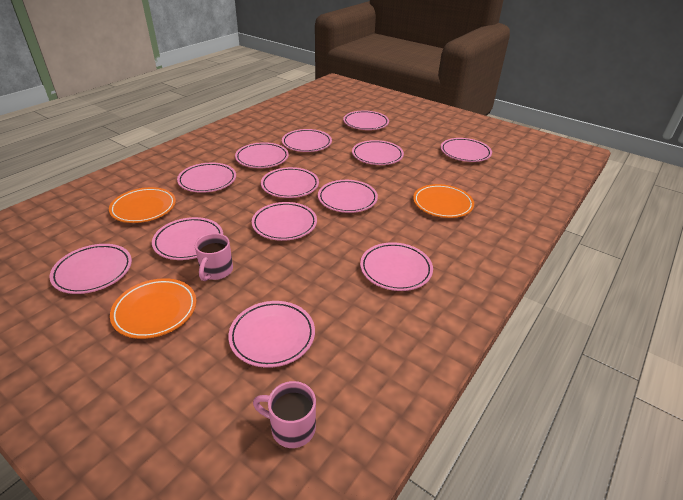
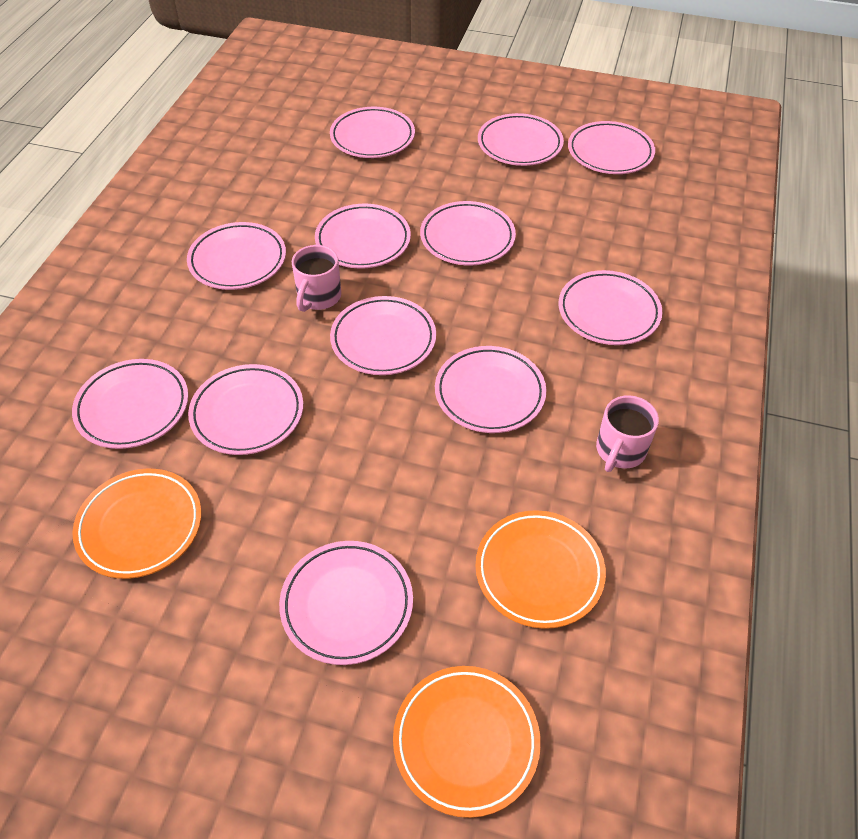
pink plate: 13 -> 12

